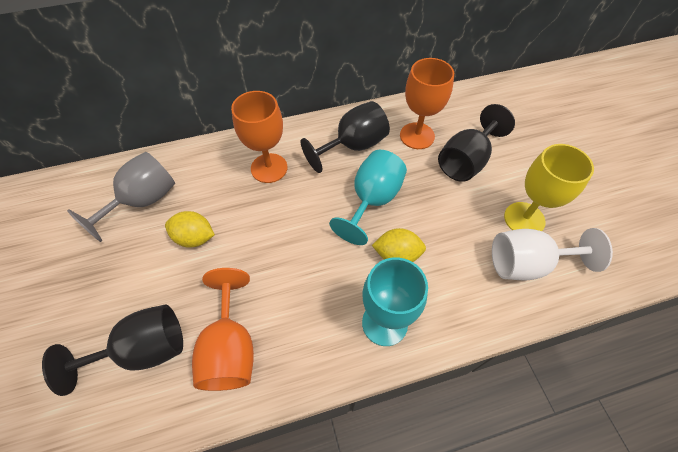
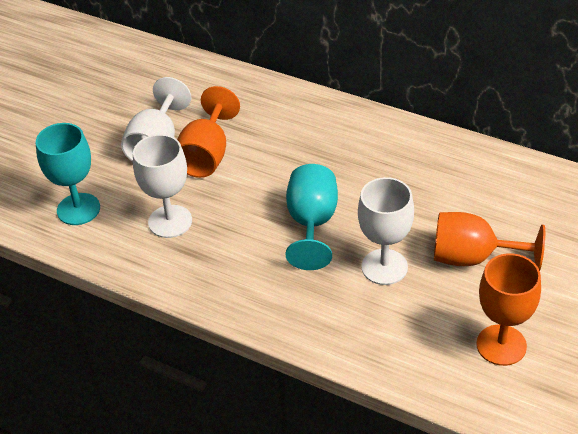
black goblet: 3 -> 0
grey goblet: 1 -> 0
white goblet: 1 -> 3
yellow goblet: 1 -> 0
yellow lemon: 2 -> 0

